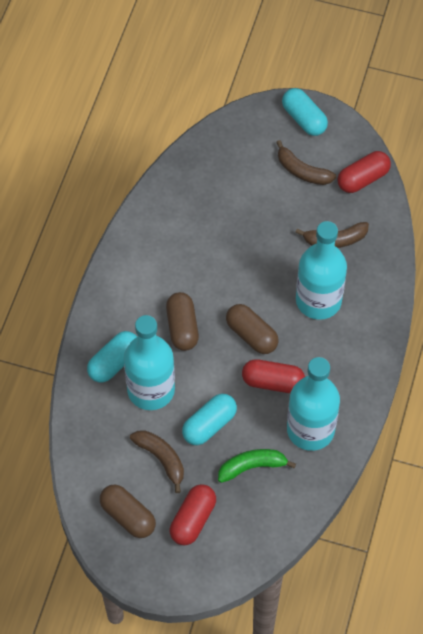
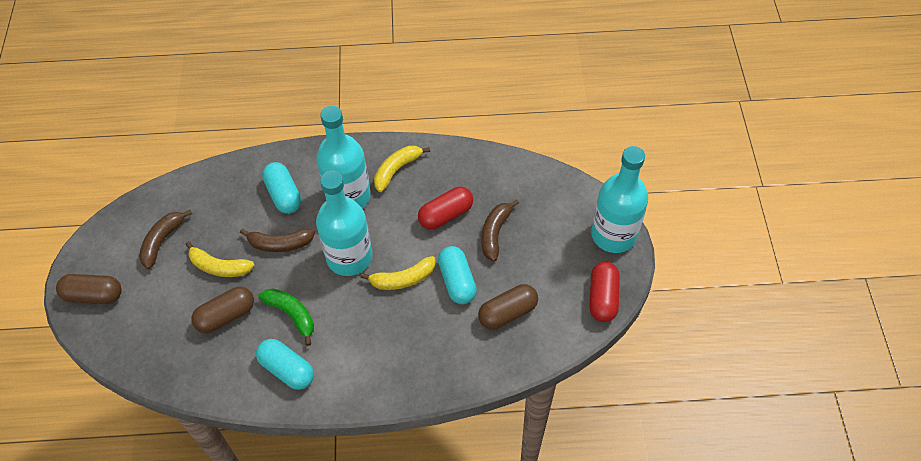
red capsule: 3 -> 2
yellow banana: 0 -> 3

